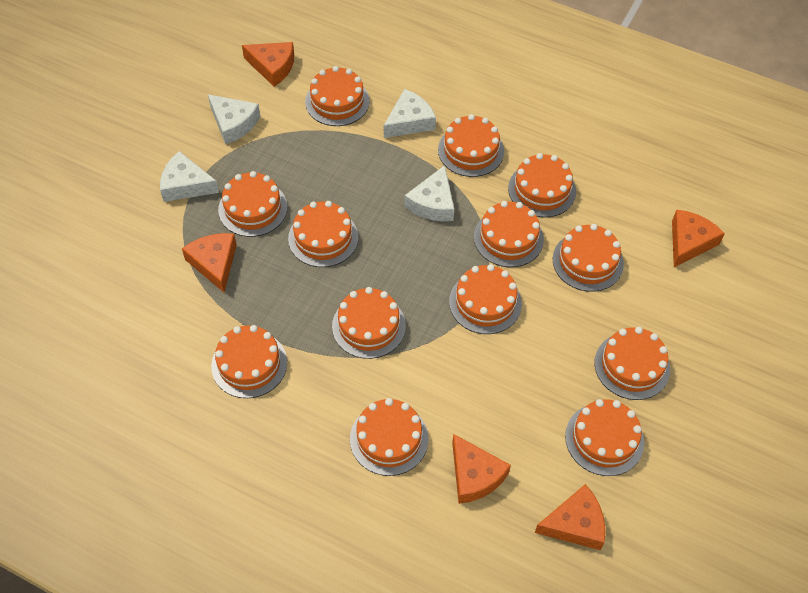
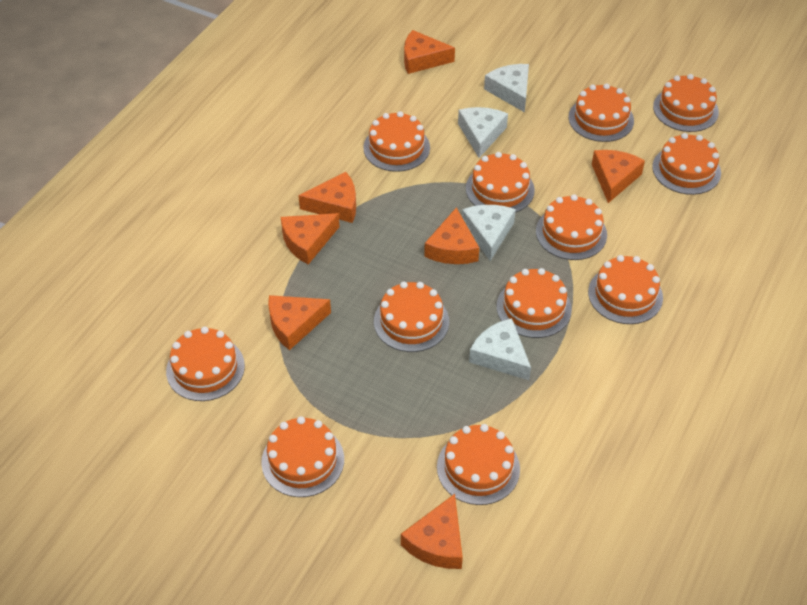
orange cake: 13 -> 12
orange cheese: 5 -> 7

